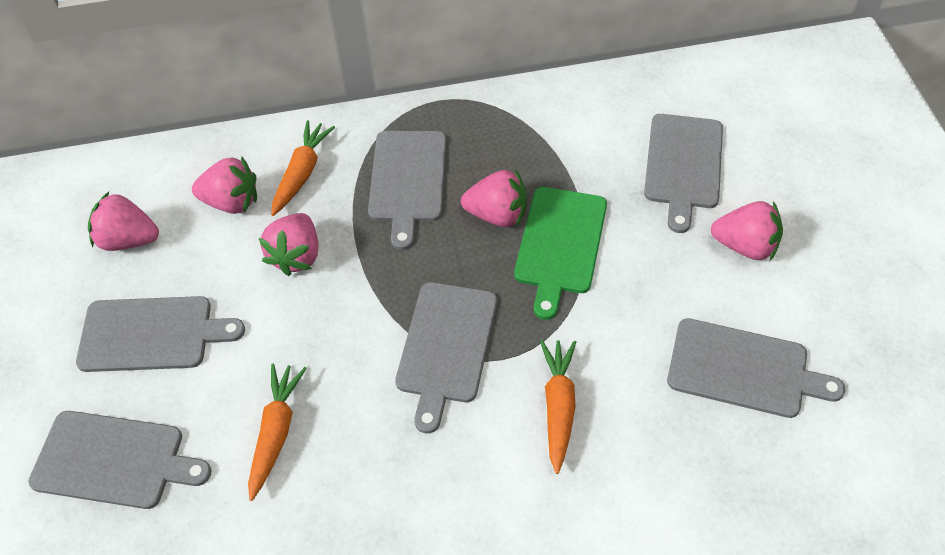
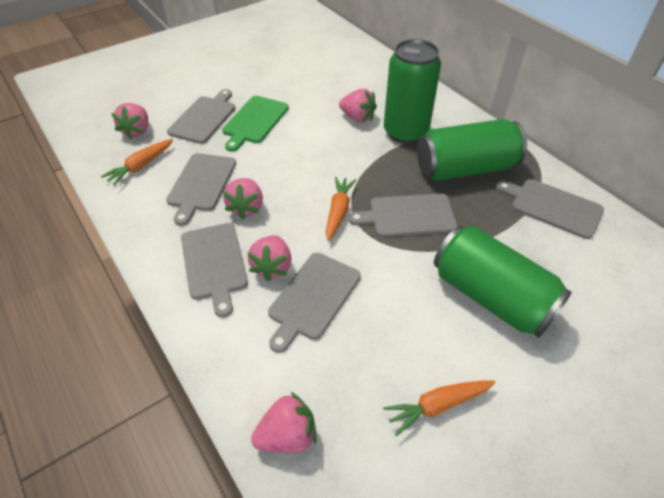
green can: 0 -> 3

